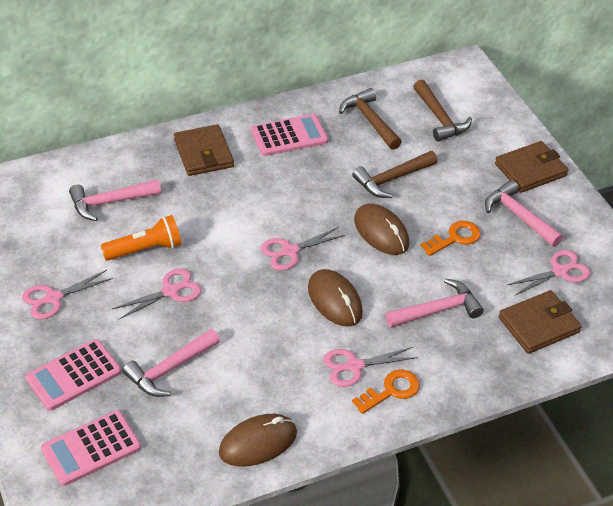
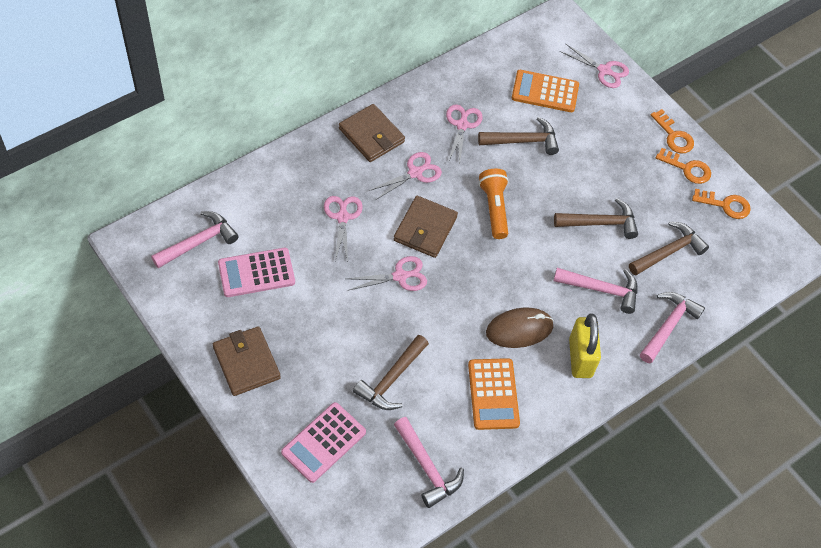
brown hammer: 3 -> 4
brown mouse: 3 -> 1
orange calculator: 0 -> 2
orange key: 2 -> 3
pink calculator: 3 -> 2
yellow padlock: 0 -> 1

